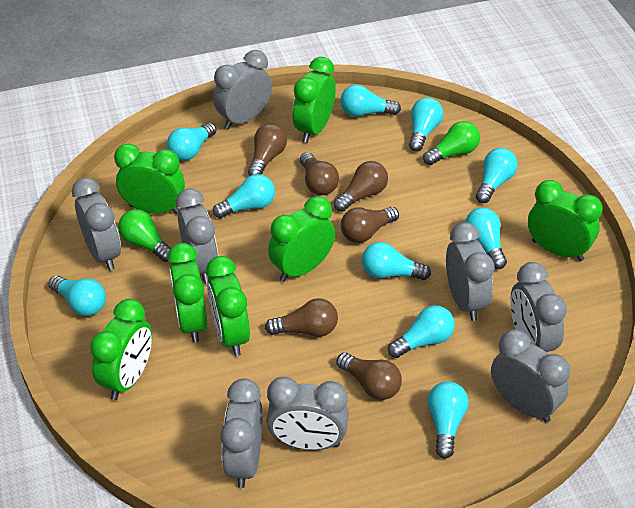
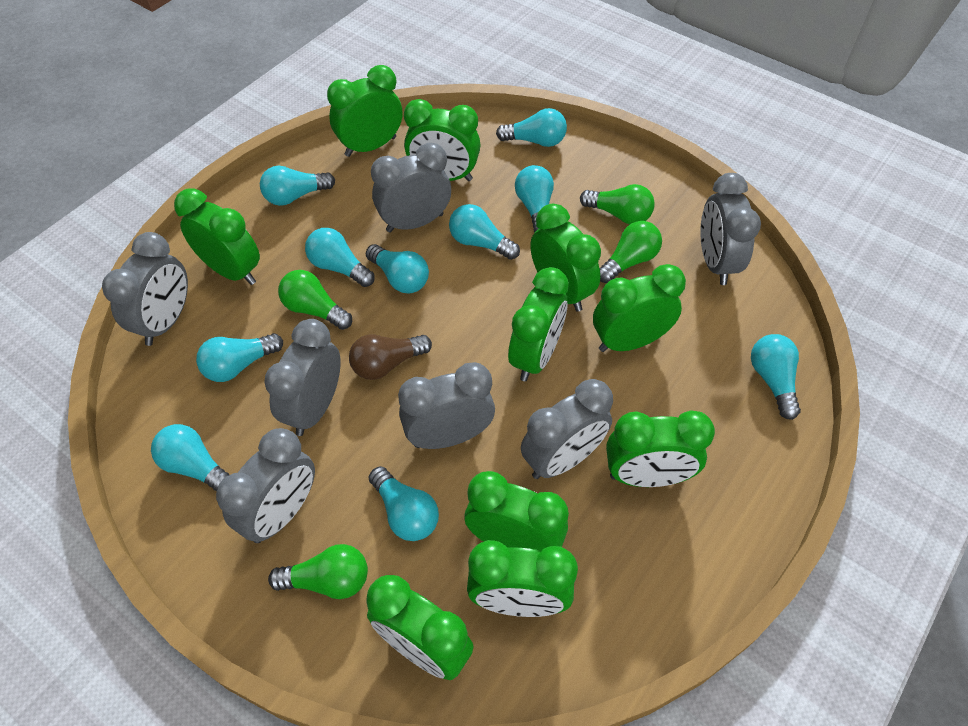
brown light bulb: 6 -> 1
green clock: 7 -> 10
green light bulb: 2 -> 4
grey clock: 8 -> 7

